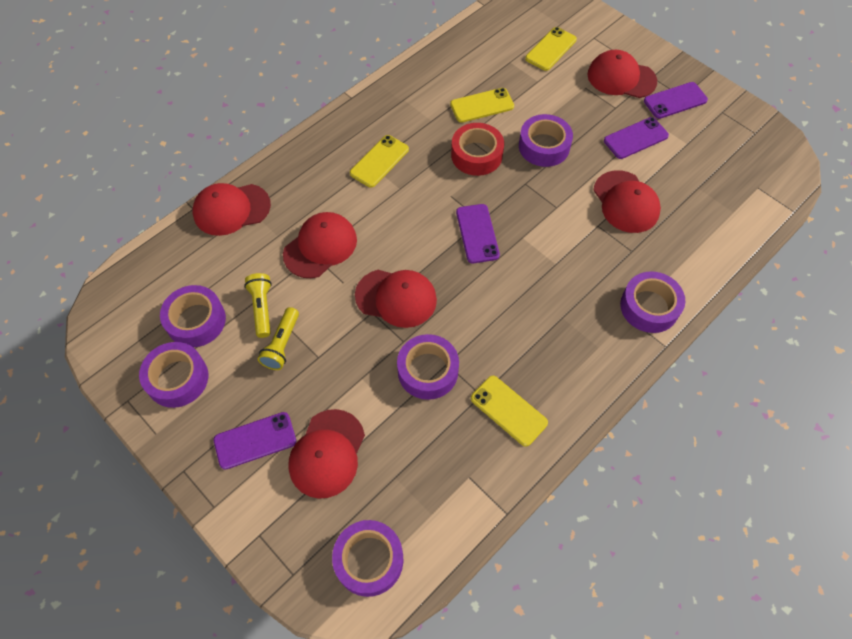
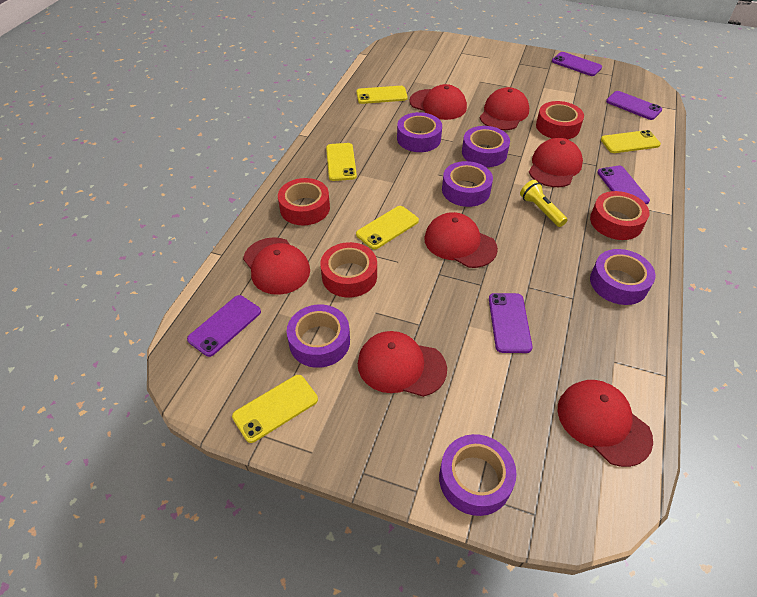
purple phone: 4 -> 5
red cap: 6 -> 7
red tape: 1 -> 4
yellow flashlight: 2 -> 1
yellow phone: 4 -> 5

